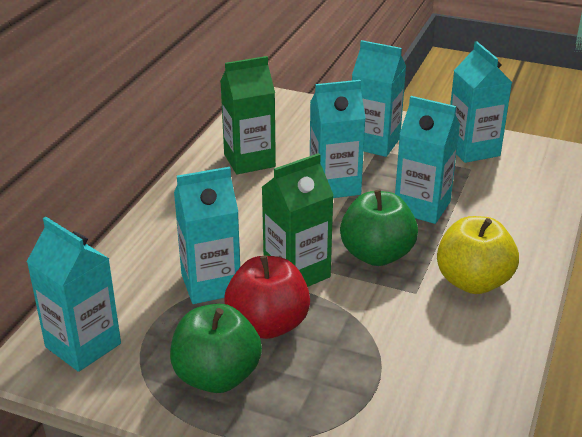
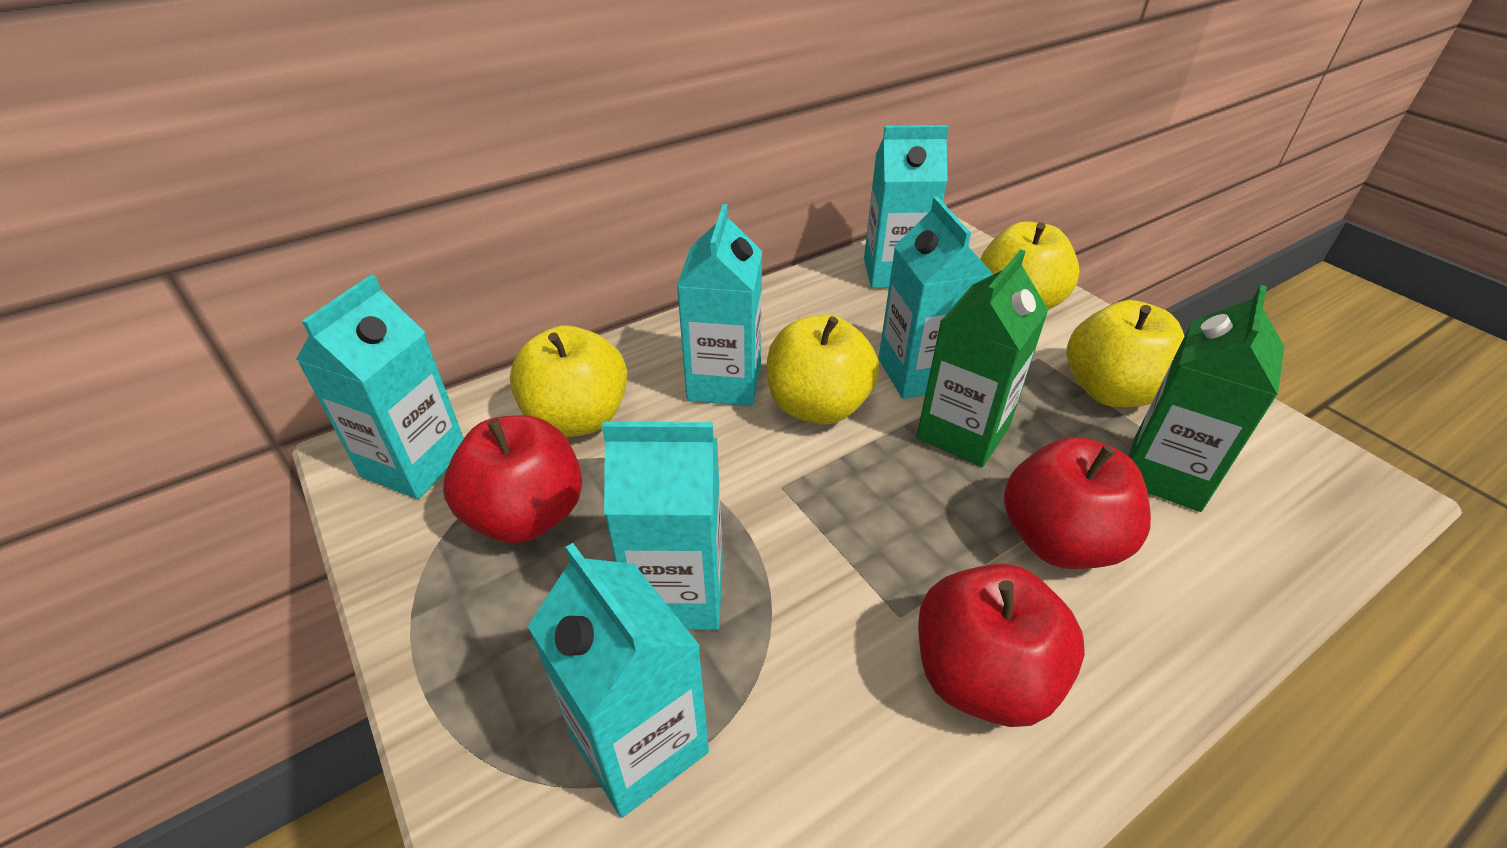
green apple: 2 -> 0
red apple: 1 -> 3
yellow apple: 1 -> 4

